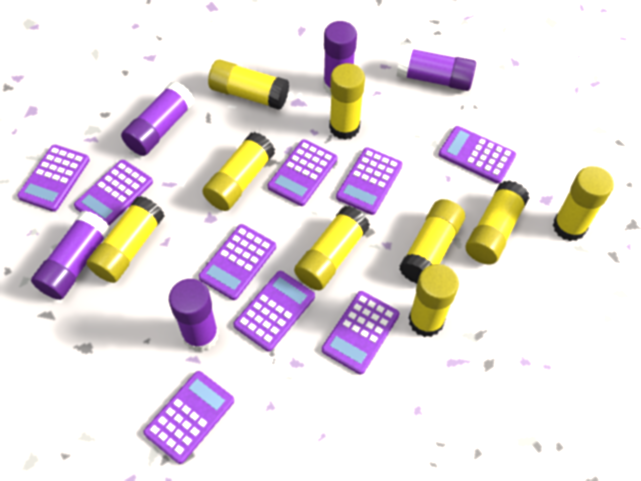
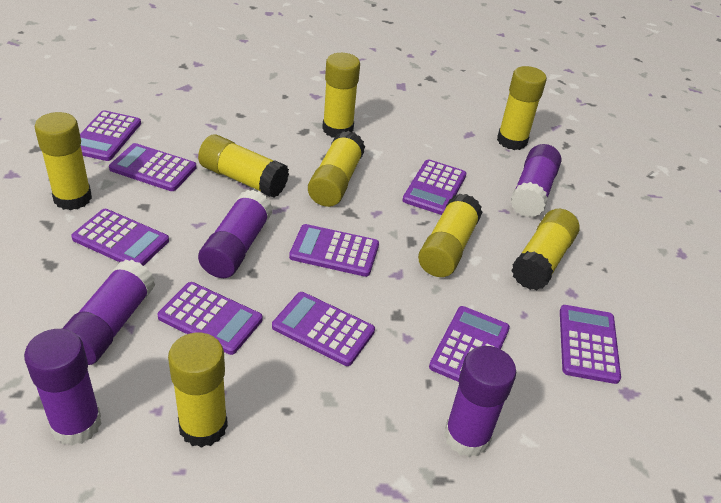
yellow glue stick: 9 -> 8

